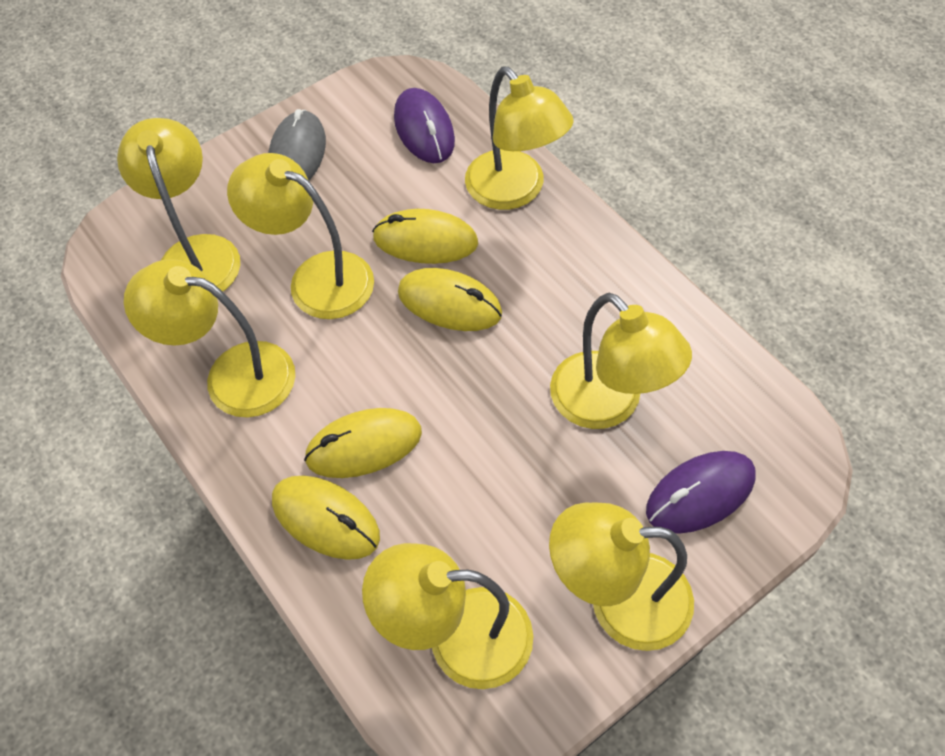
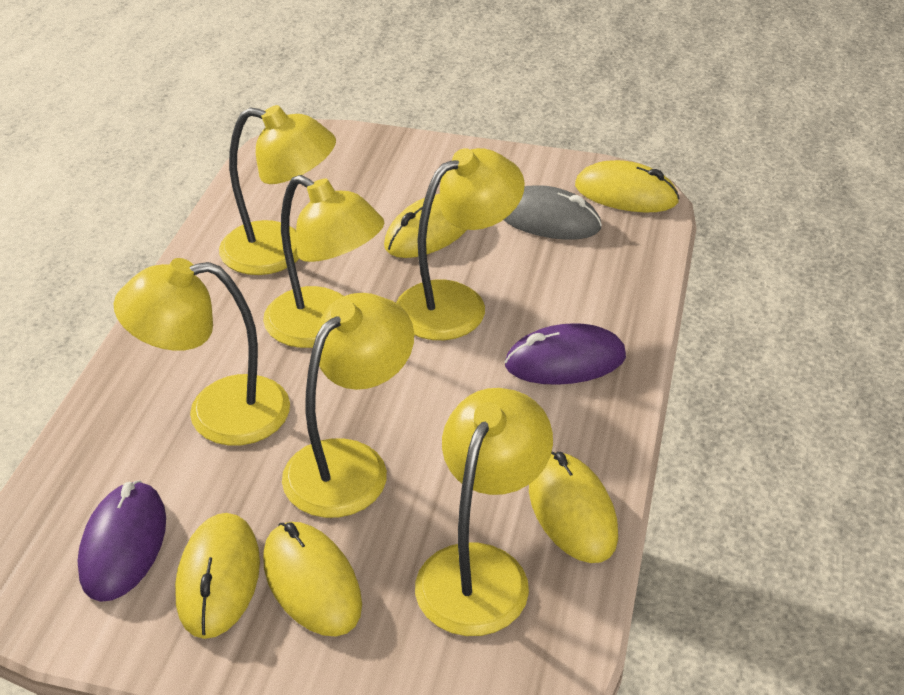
yellow lamp: 7 -> 6
yellow mouse: 4 -> 5

